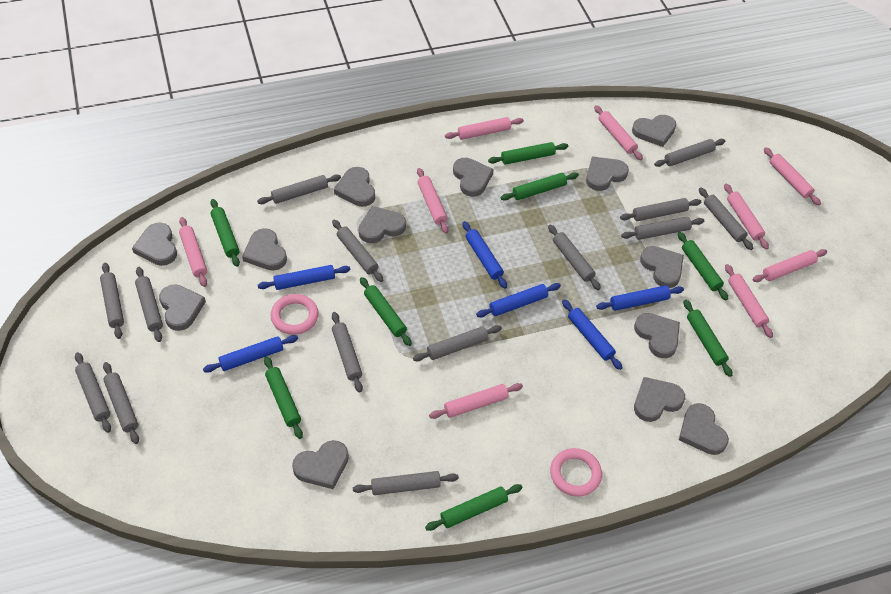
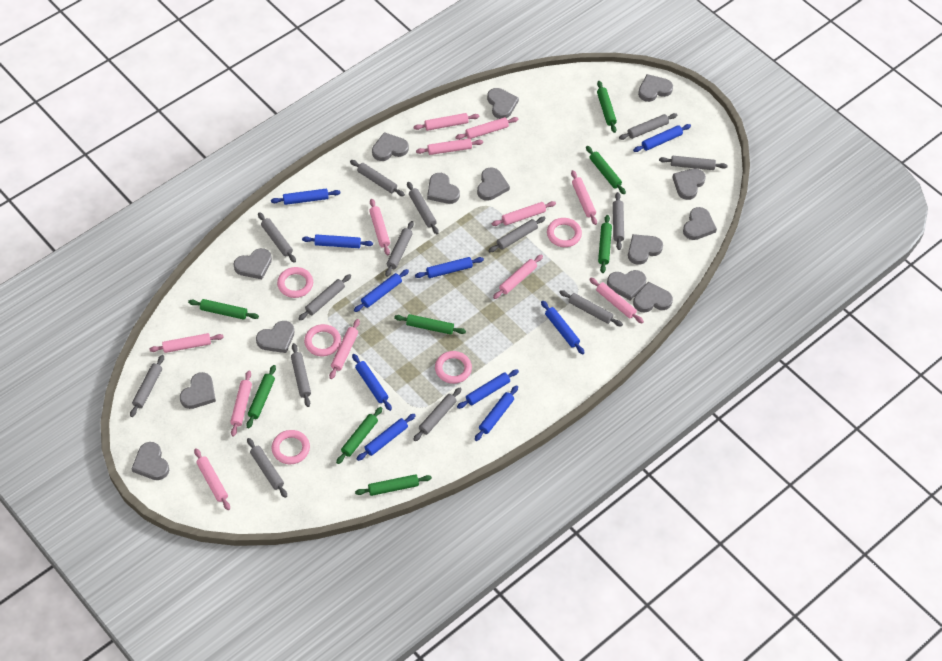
blue rolling pin: 6 -> 10
grey heart: 13 -> 14
pink ring: 2 -> 5
pink rolling pin: 9 -> 12

